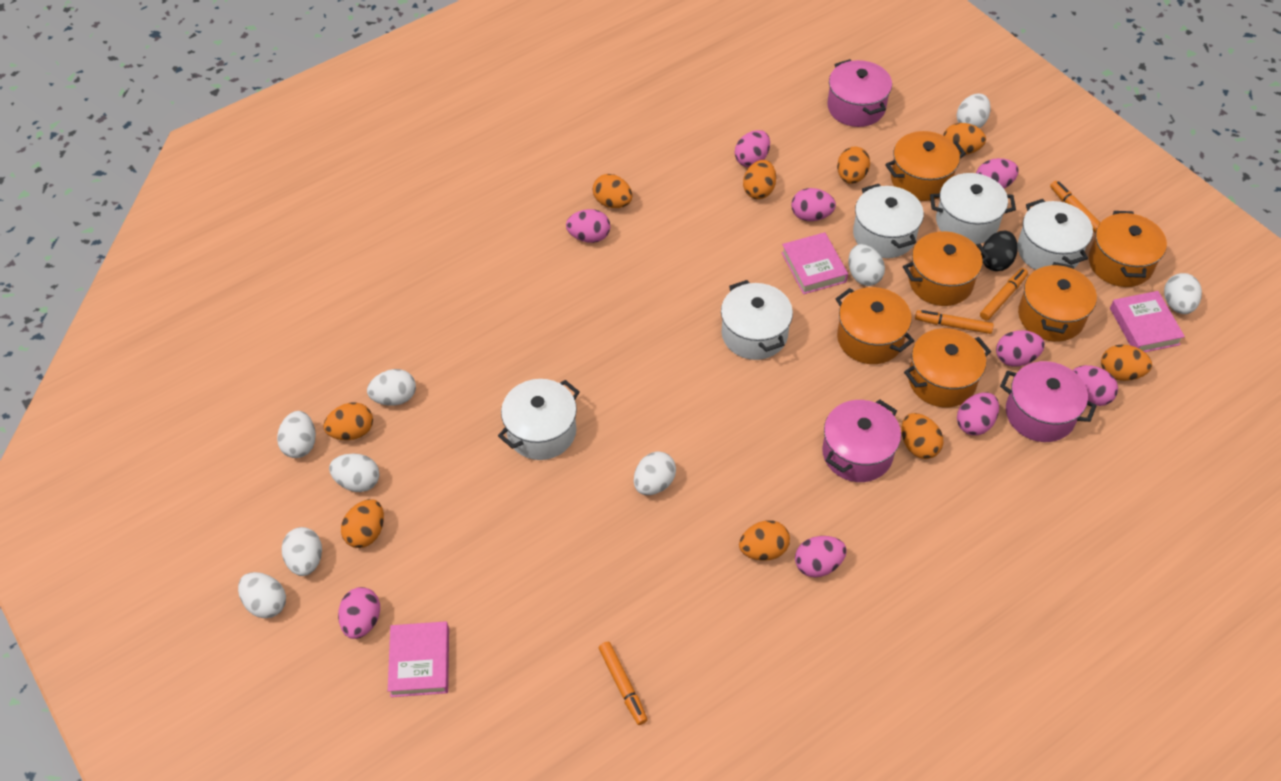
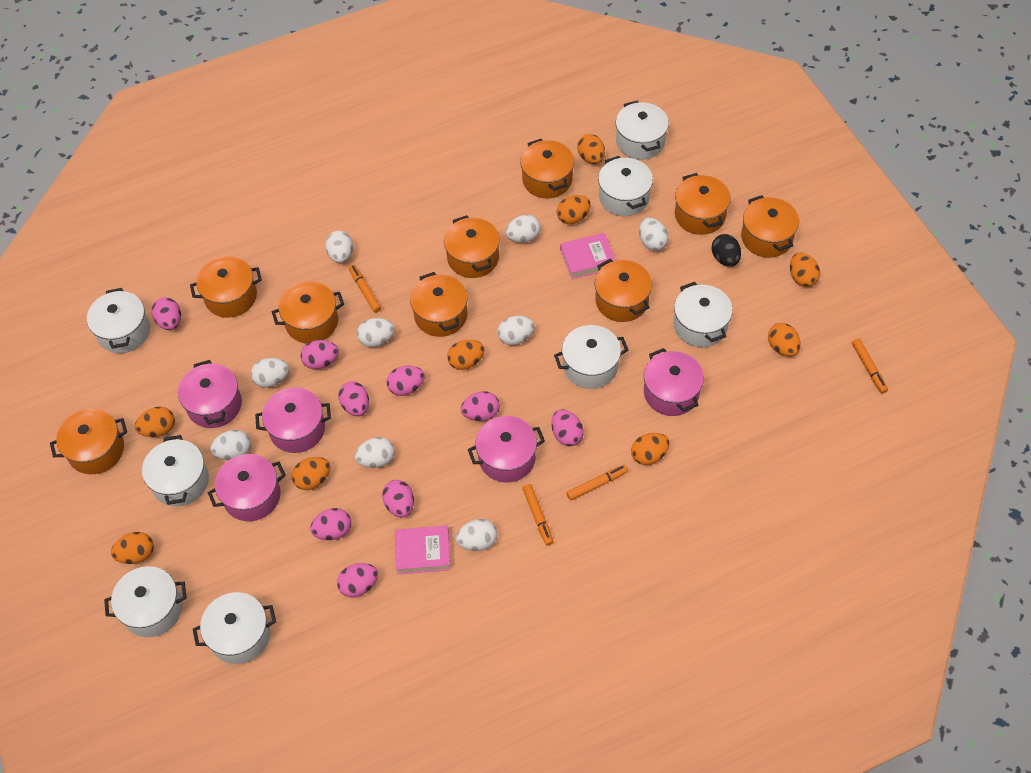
orange pot: 6 -> 9
pink book: 3 -> 2
pink pot: 3 -> 5
white pot: 5 -> 8

